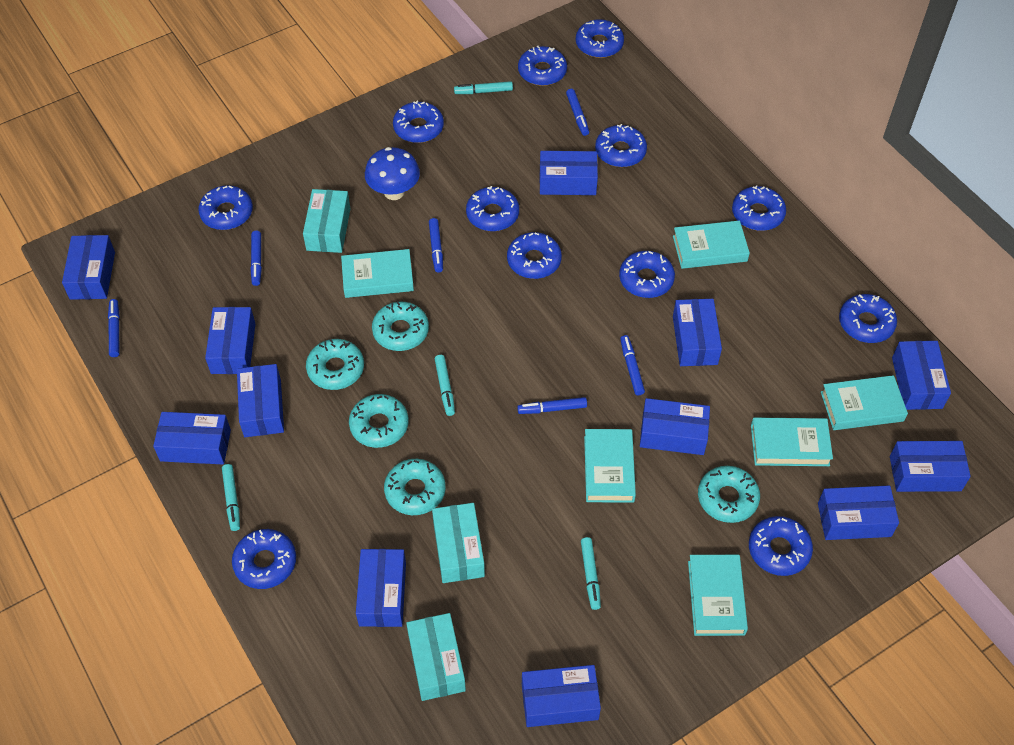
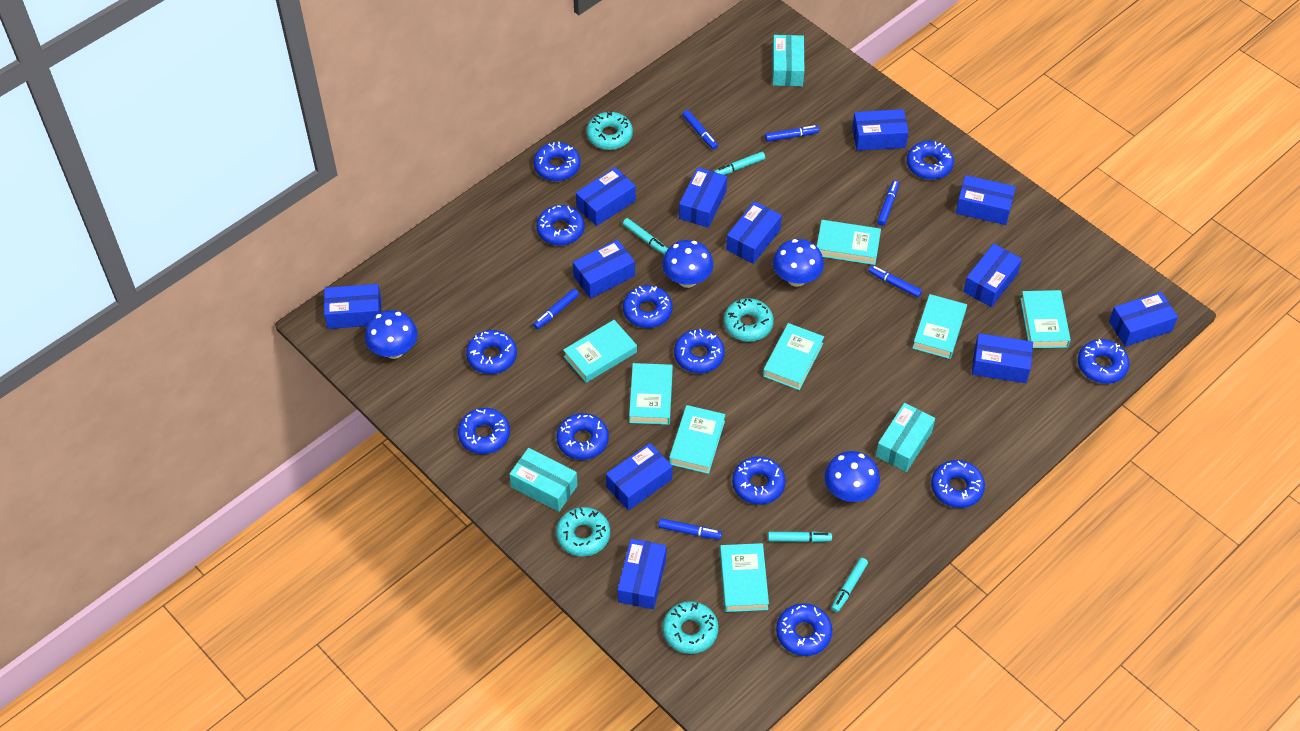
blue mushroom: 1 -> 4
turquoise book: 6 -> 8
turquoise donut: 5 -> 4

